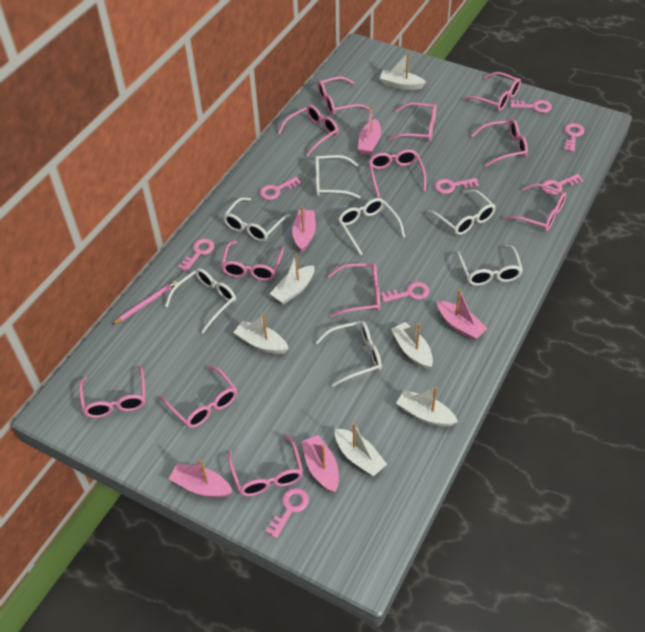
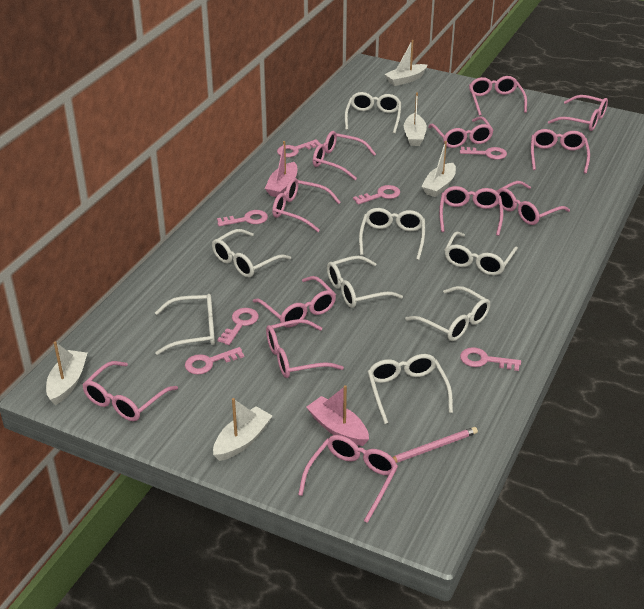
pink boat: 5 -> 2
pink key: 8 -> 7
white boat: 6 -> 5
white glasses: 7 -> 8

